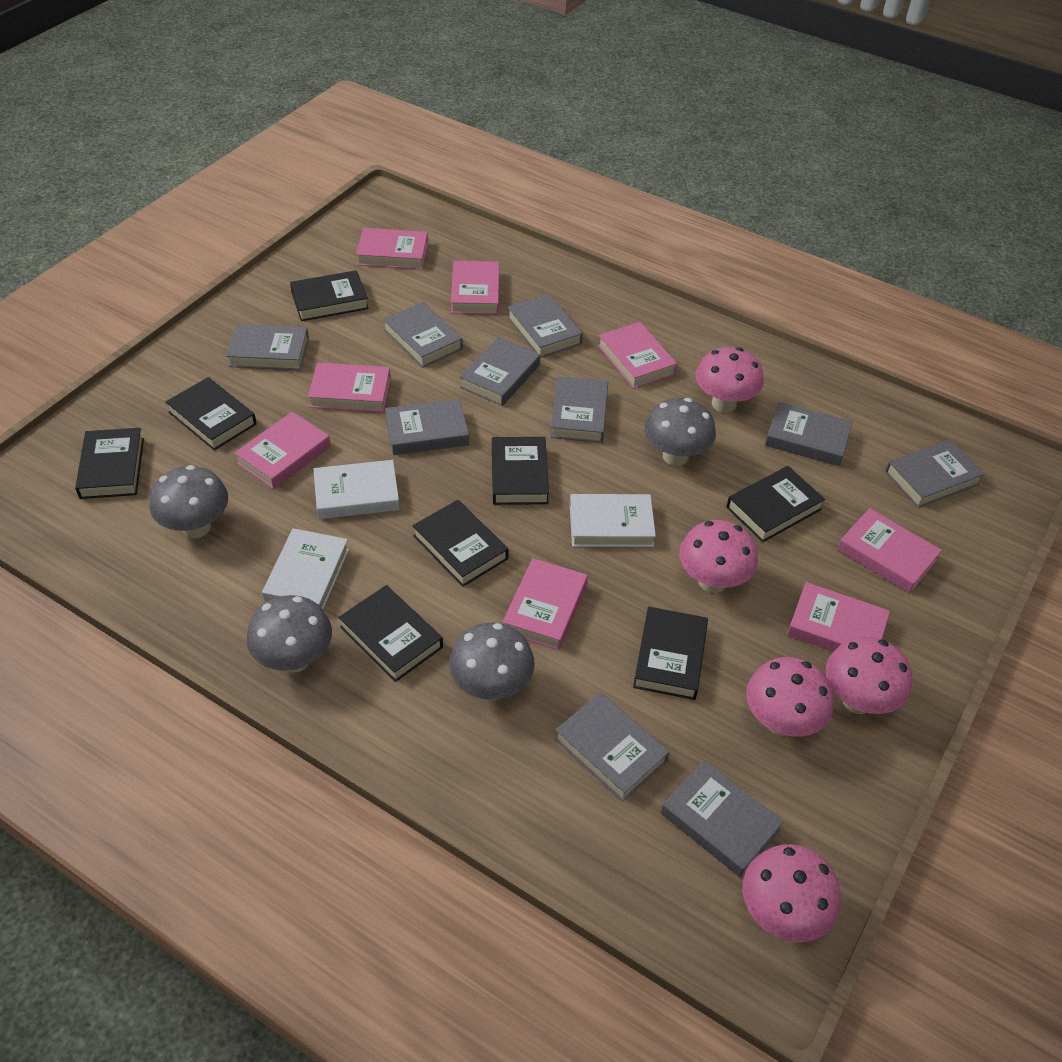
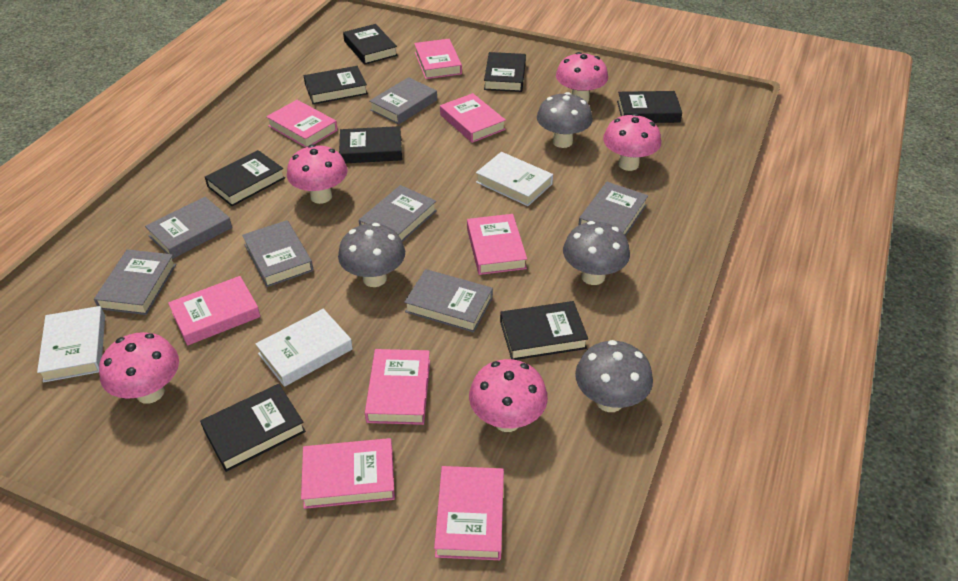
grey book: 10 -> 7

